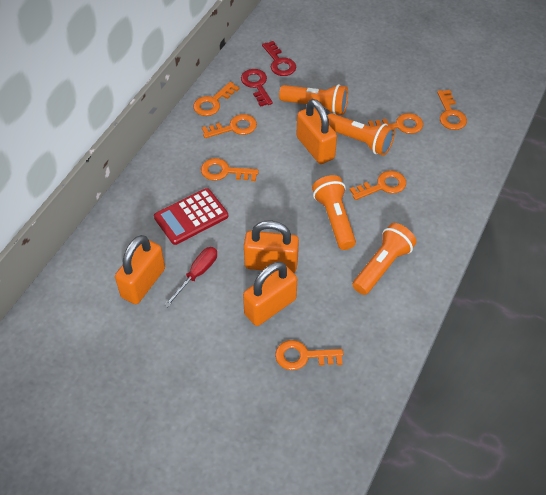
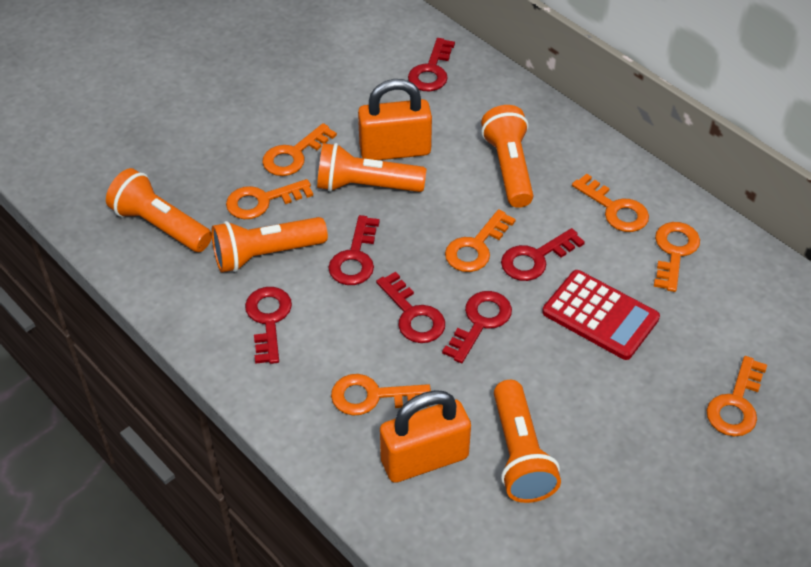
orange flashlight: 4 -> 5
orange padlock: 4 -> 2
red key: 2 -> 6
red screwdriver: 1 -> 0

